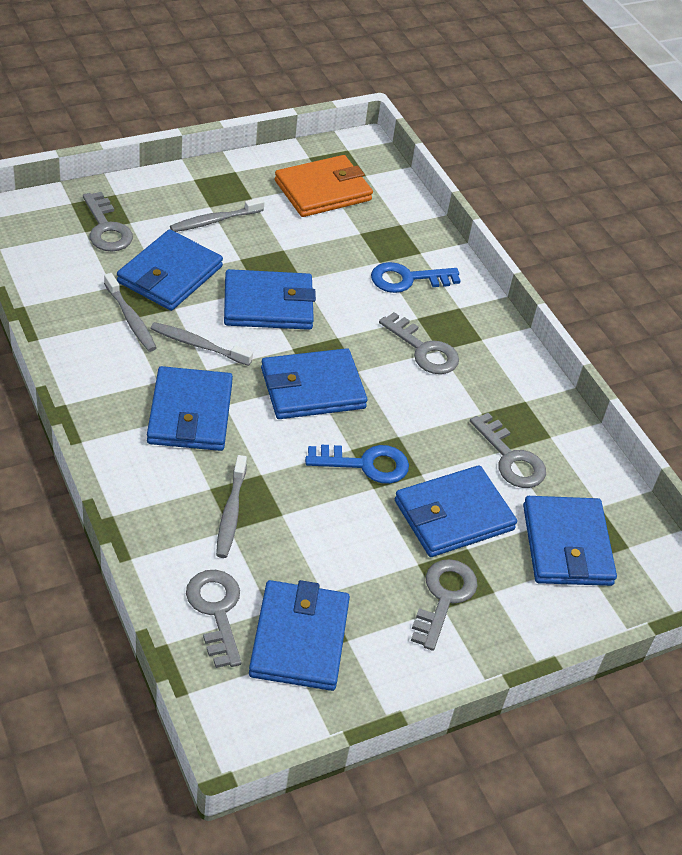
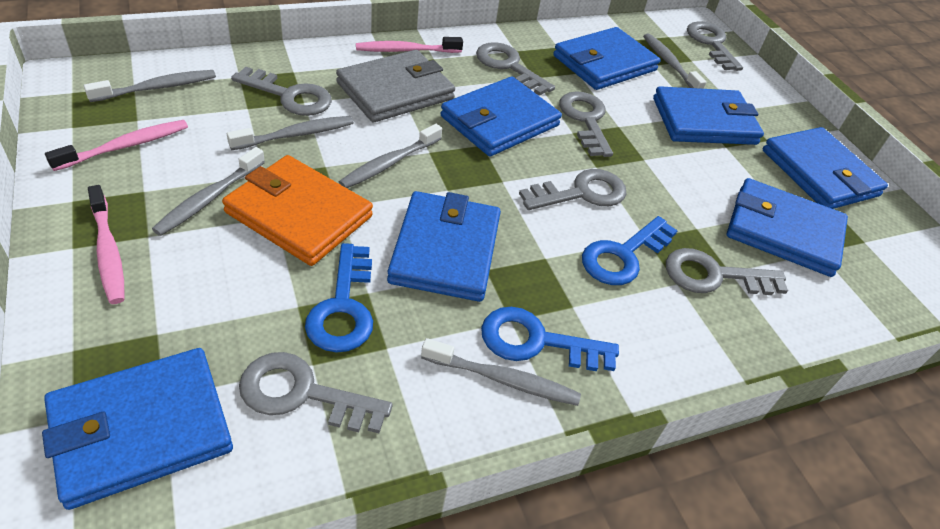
blue key: 2 -> 3
grey key: 5 -> 7
grey toothbrush: 4 -> 6
grey wallet: 0 -> 1
pink toothbrush: 0 -> 3

